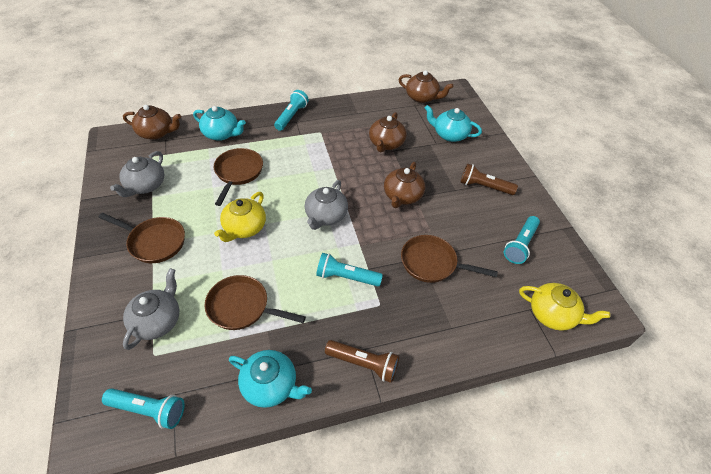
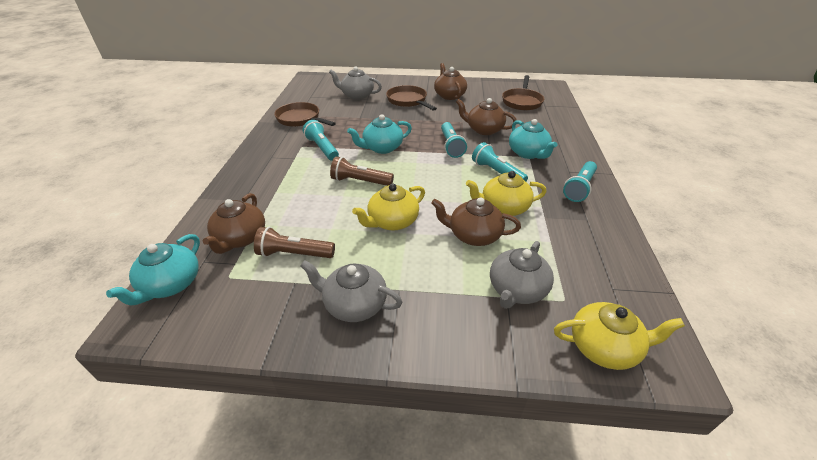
brown pan: 4 -> 3
yellow teapot: 2 -> 3

